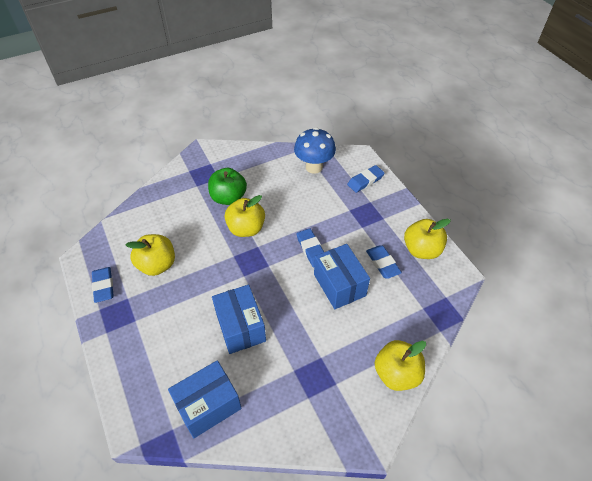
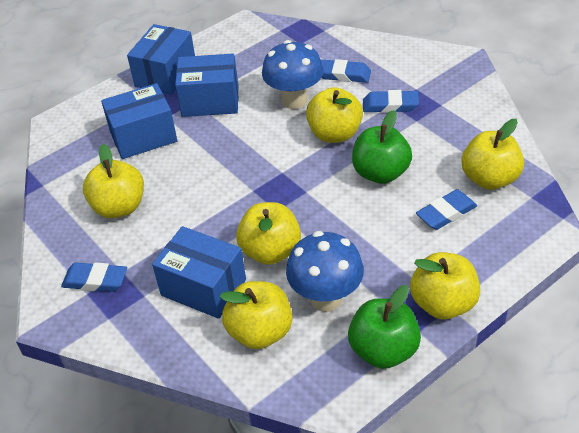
blue box: 3 -> 4
blue mushroom: 1 -> 2
green apple: 1 -> 2
yellow apple: 4 -> 6

